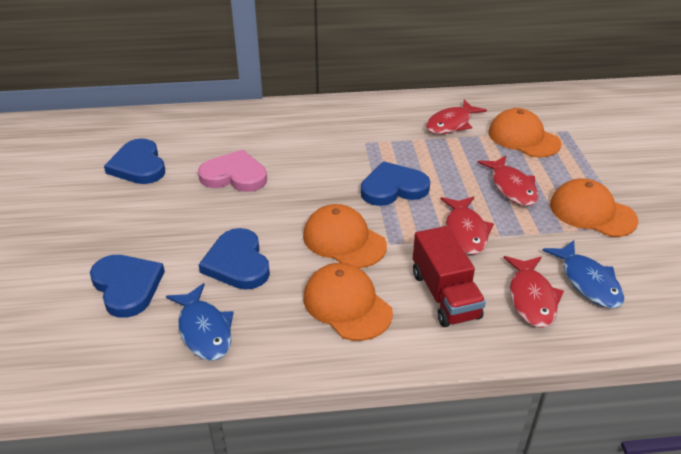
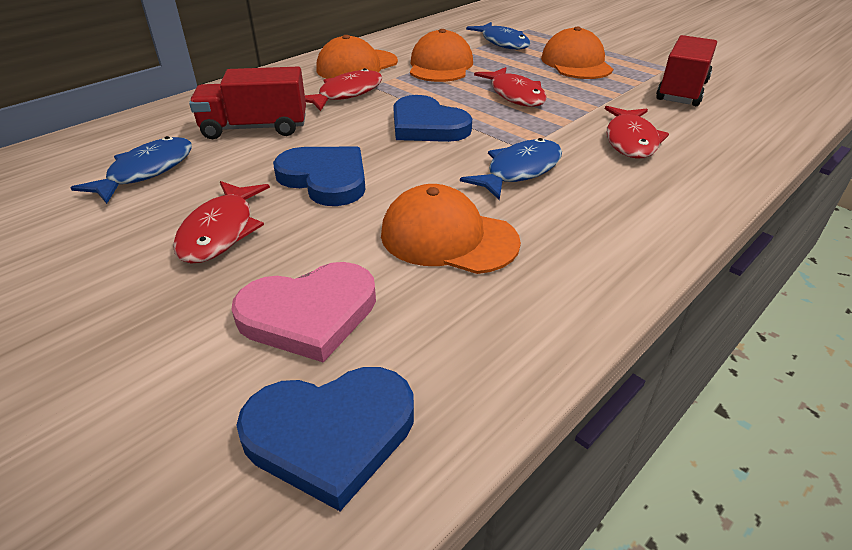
blue fish: 2 -> 3
blue heart: 4 -> 3
red truck: 1 -> 2

